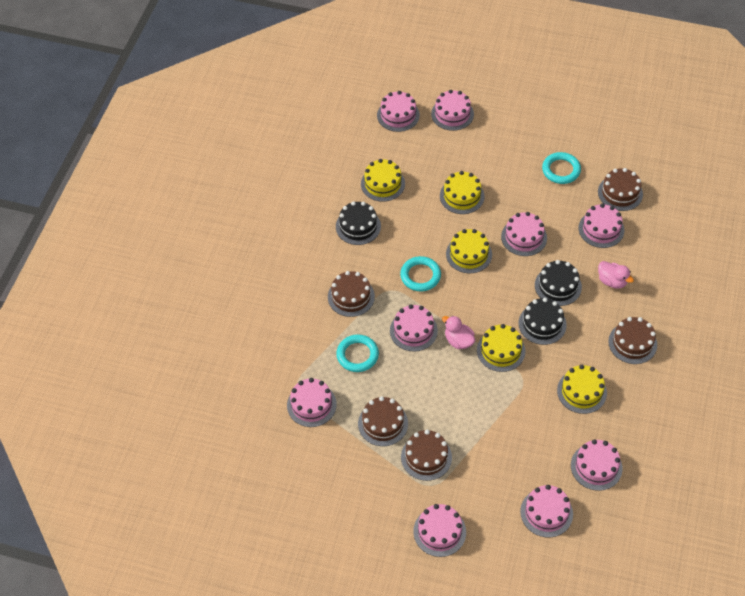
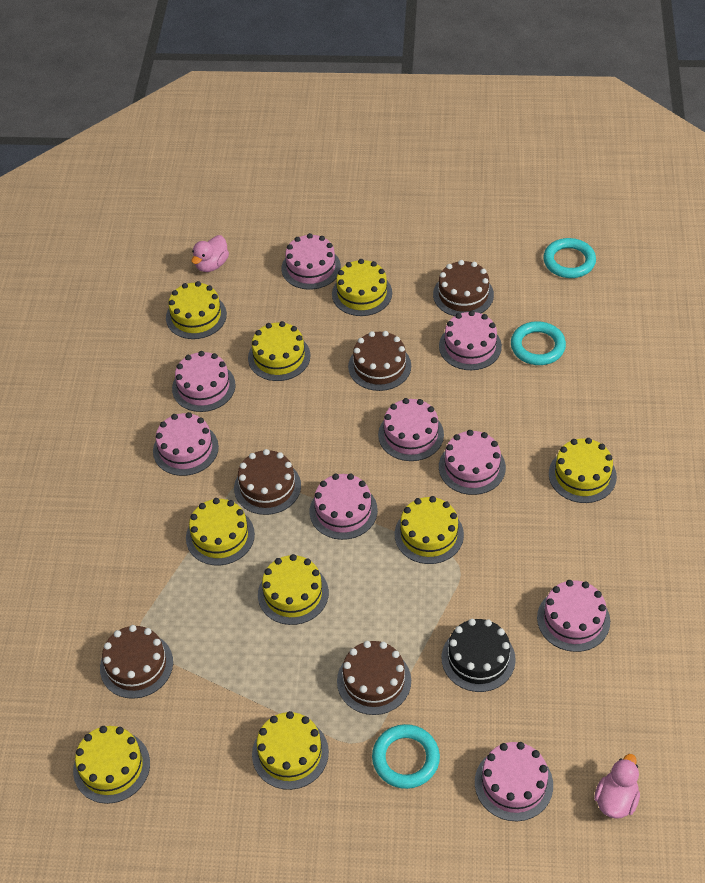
black cake: 3 -> 1
yellow cake: 5 -> 9

